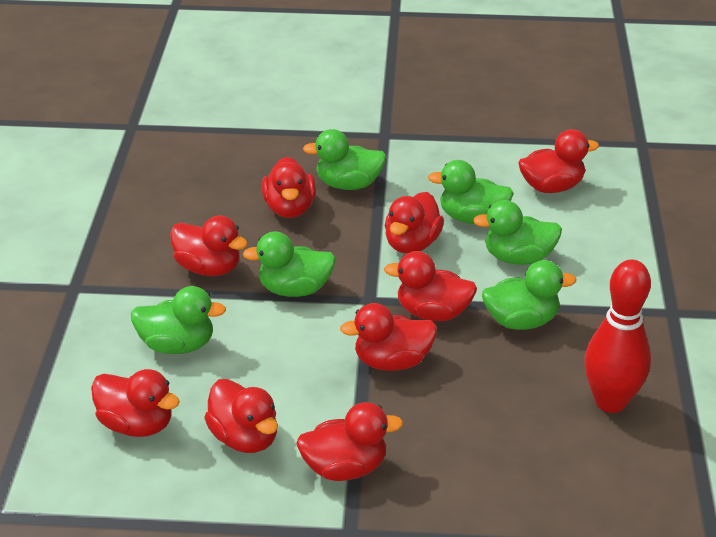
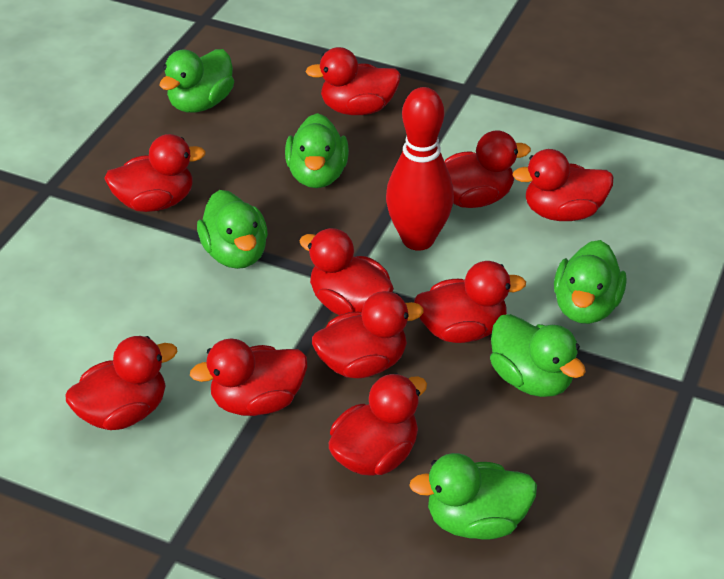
red duck: 9 -> 10

